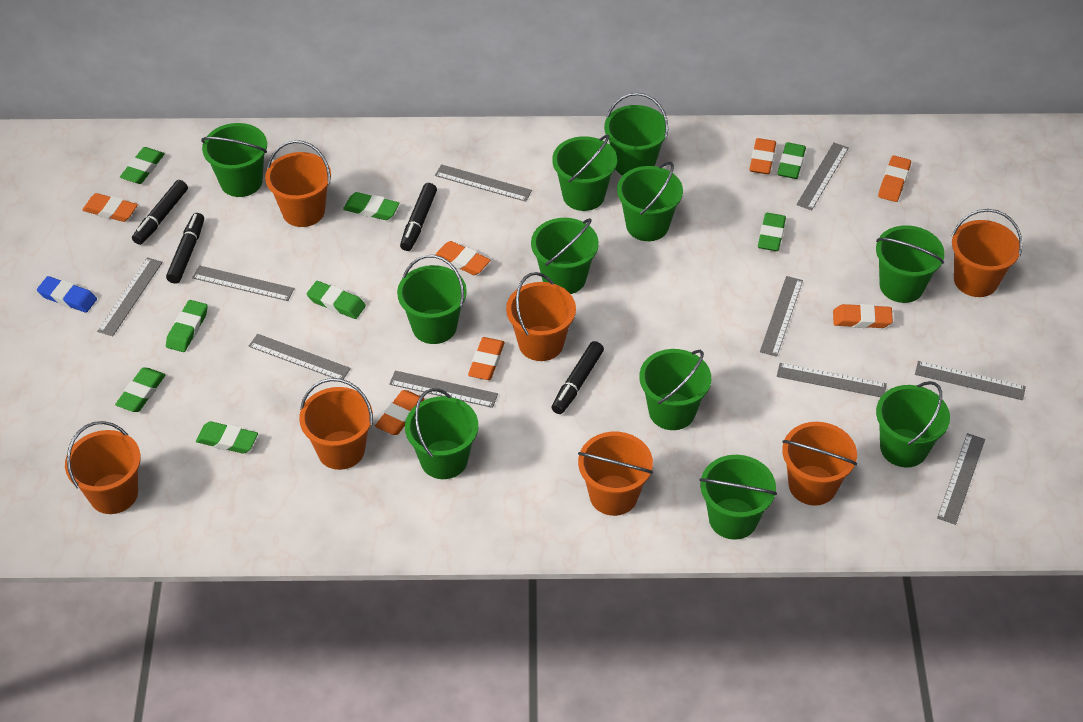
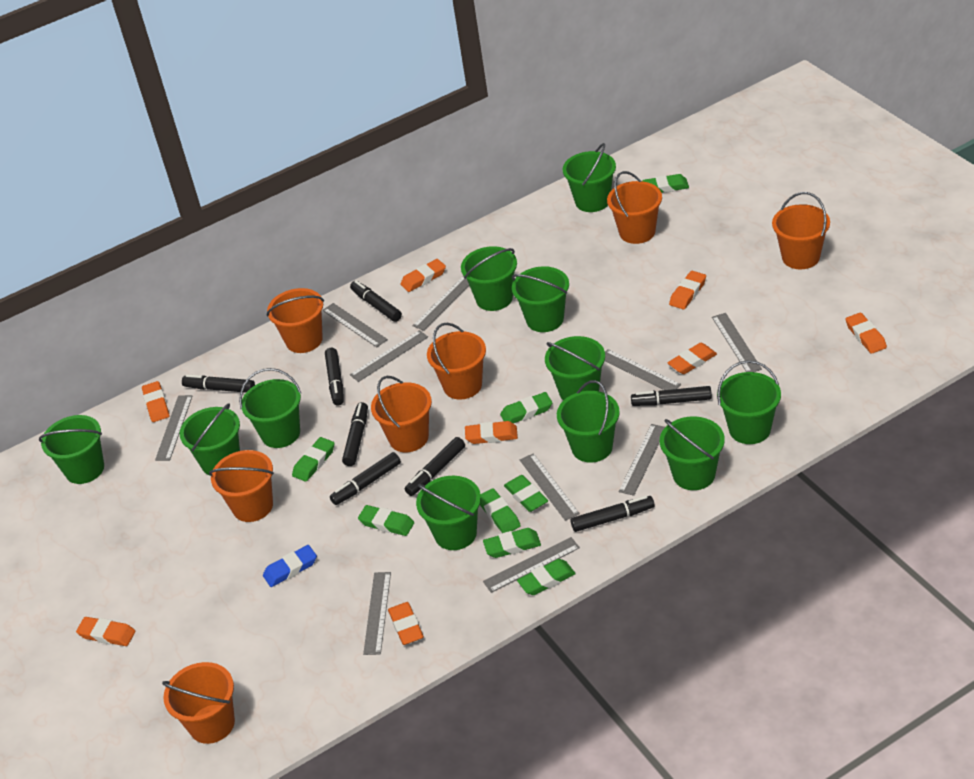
black marker: 4 -> 8
orange eraser: 7 -> 8

